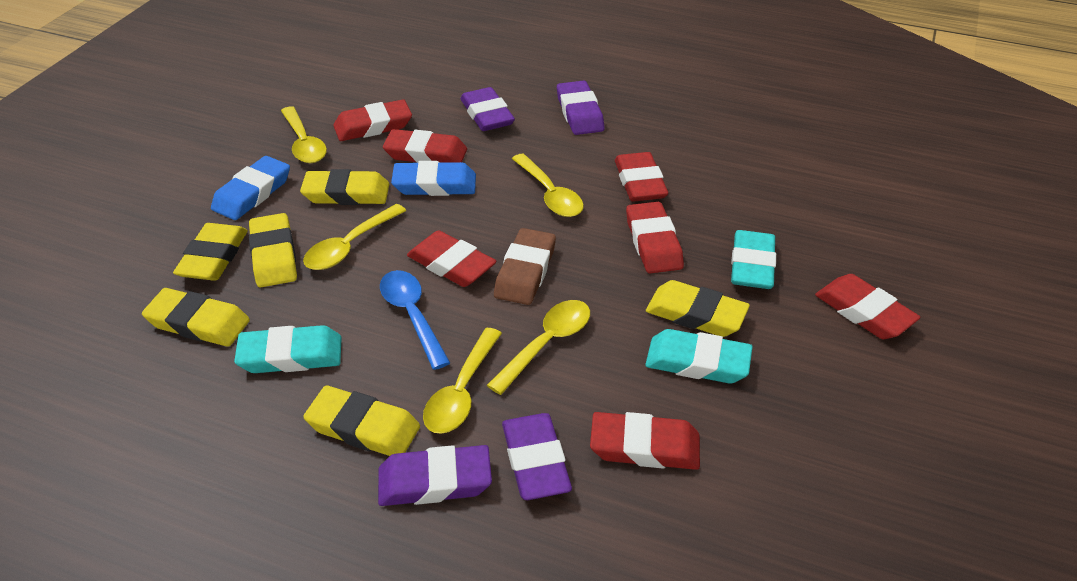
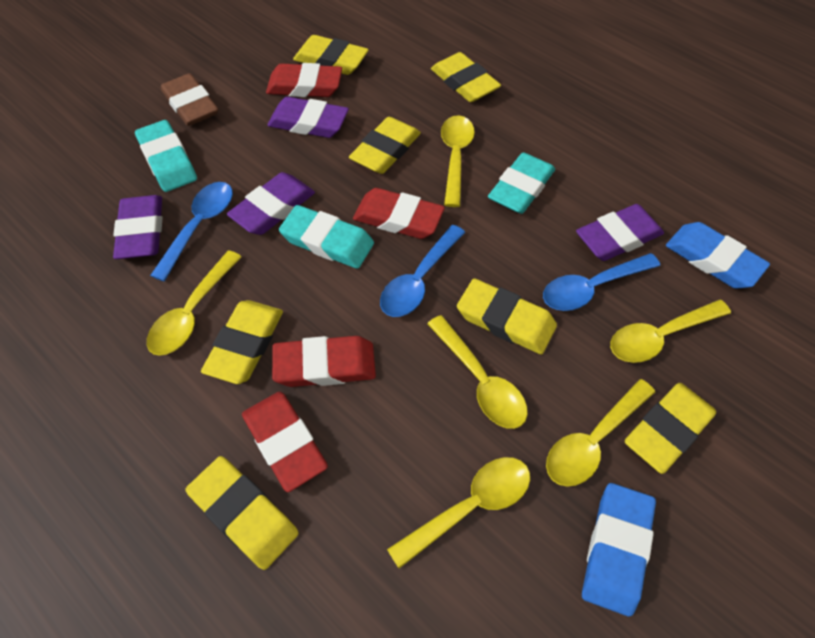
blue spoon: 1 -> 3
red eraser: 7 -> 4
yellow eraser: 6 -> 7
yellow spoon: 5 -> 6

